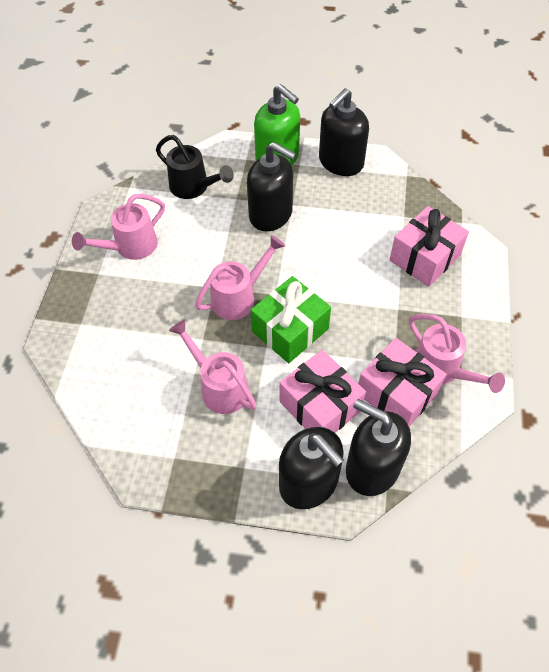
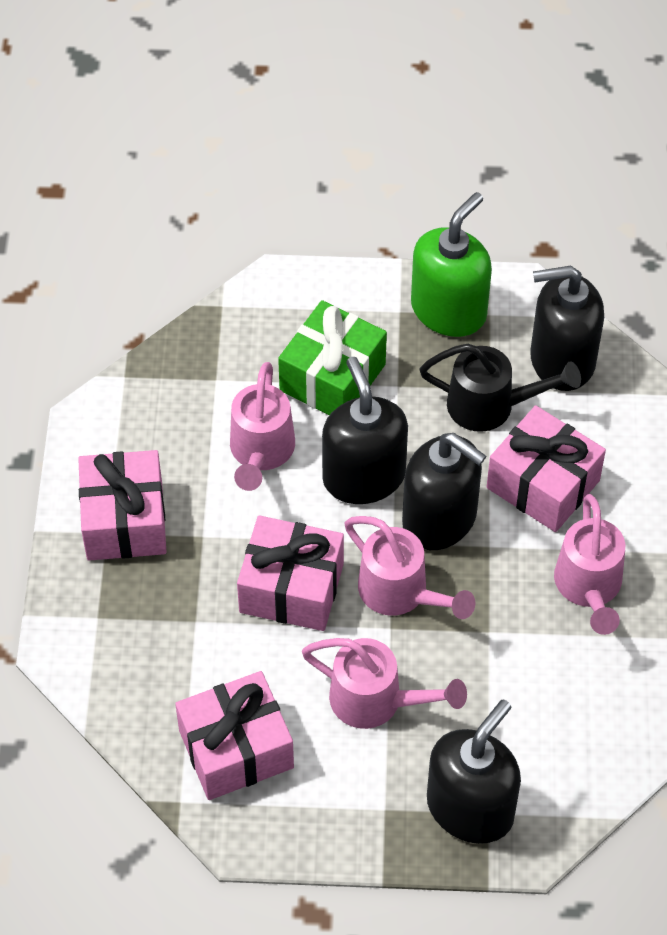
pink gift: 3 -> 4

